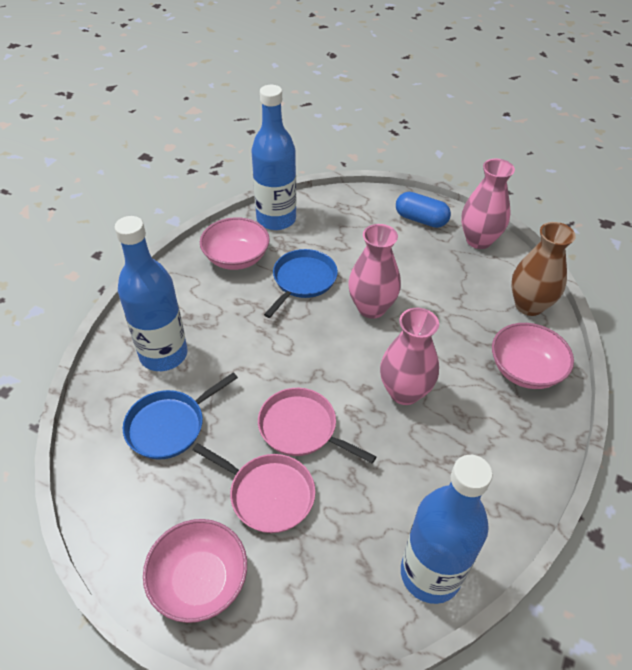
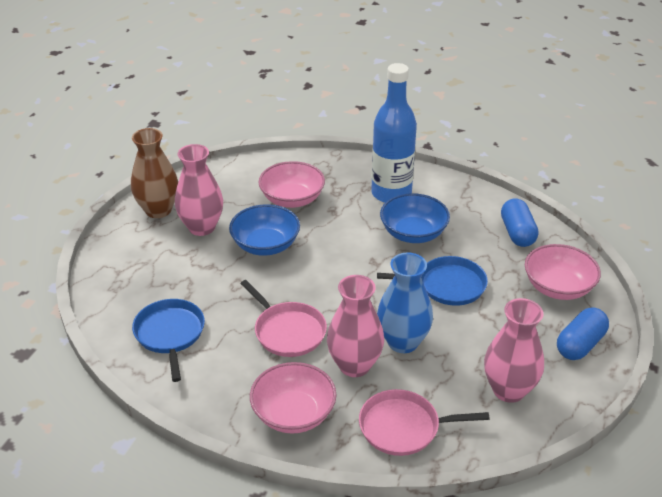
blue bottle: 3 -> 1
blue bowl: 0 -> 2
blue capsule: 1 -> 2
blue vase: 0 -> 1

